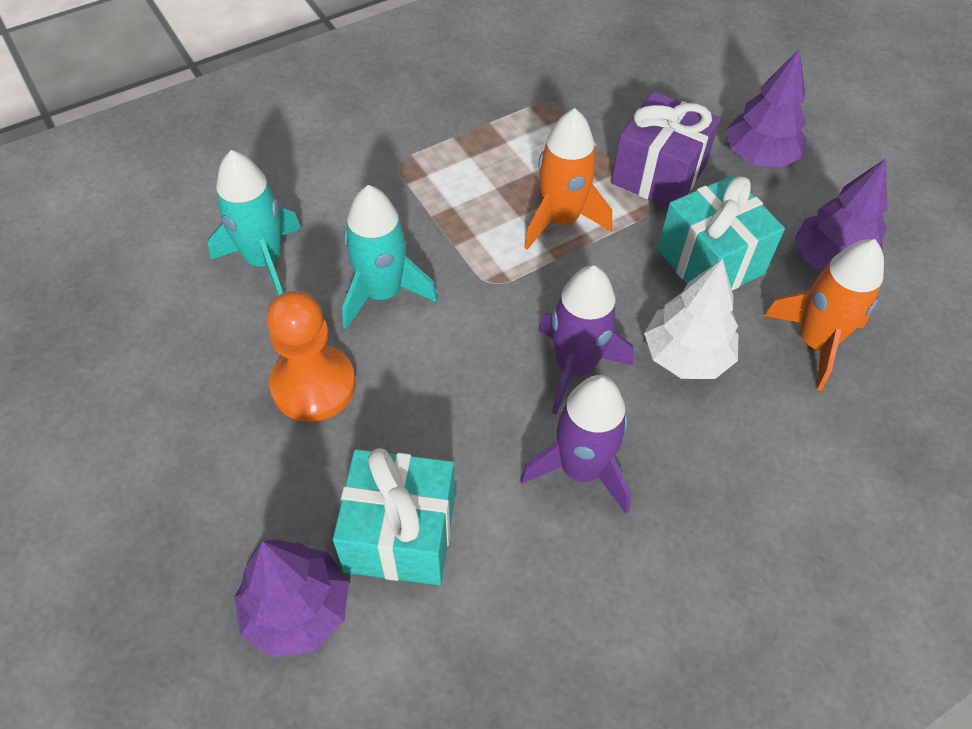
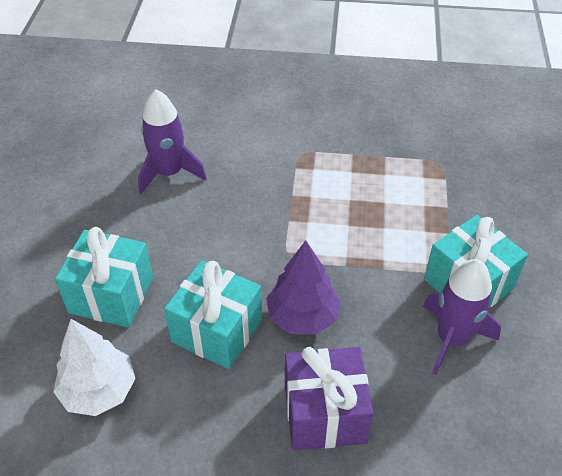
orange pawn: 1 -> 0
orange rocket: 2 -> 0
purple tree: 3 -> 1
turquoise gift: 2 -> 3
turquoise rocket: 2 -> 0

